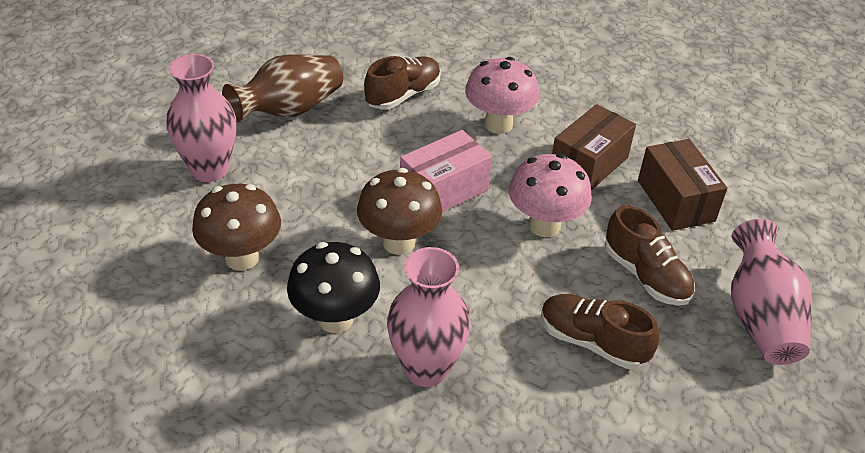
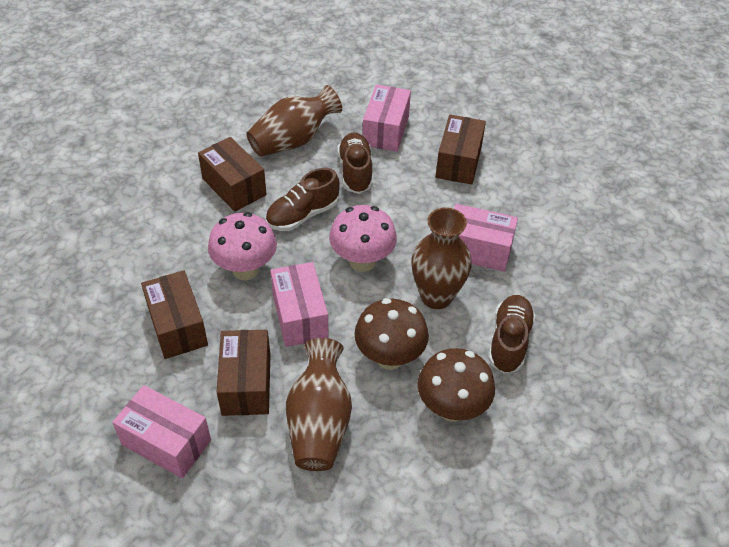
black mushroom: 1 -> 0
brown box: 2 -> 4
brown vase: 1 -> 3
pink box: 1 -> 4
pink vase: 3 -> 0

